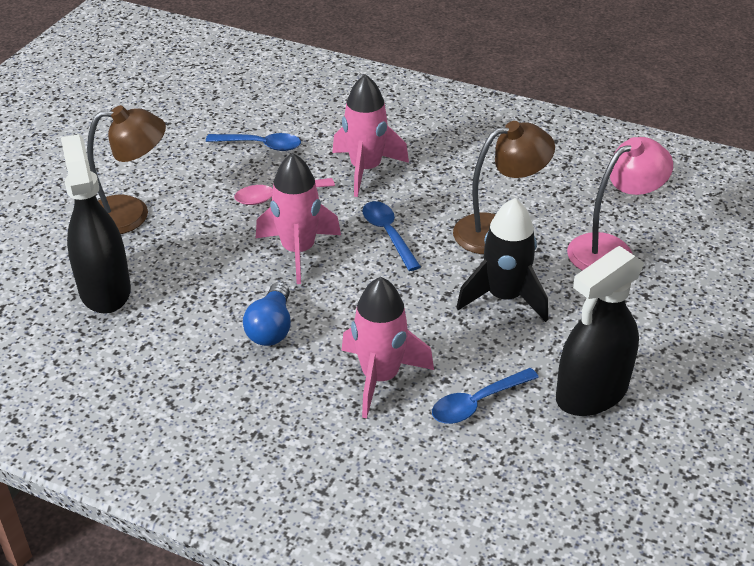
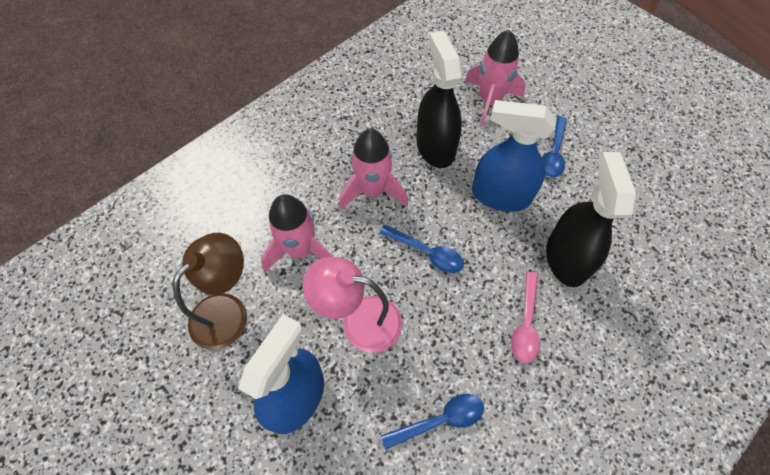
black rocket: 1 -> 0
blue light bulb: 1 -> 0
blue spray bottle: 0 -> 2
brown lamp: 2 -> 1

